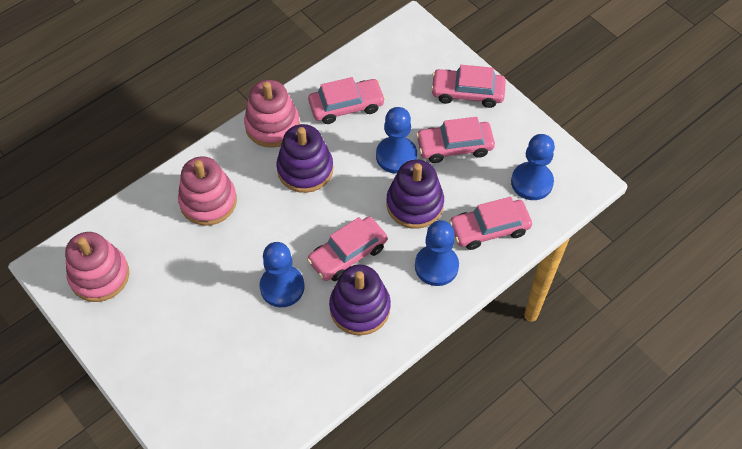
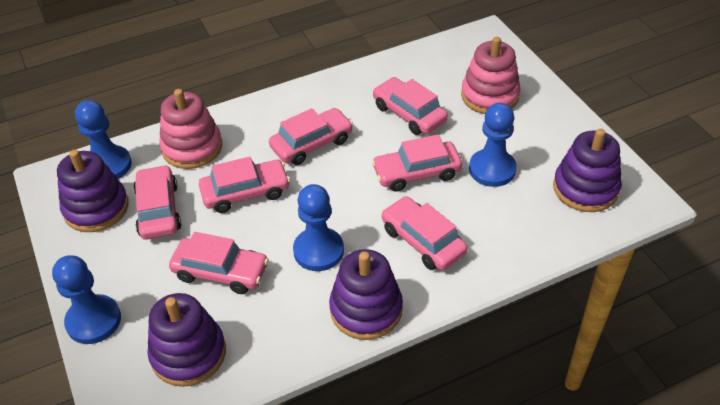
pink car: 5 -> 7
pink stacking toy: 3 -> 2
purple stacking toy: 3 -> 4

